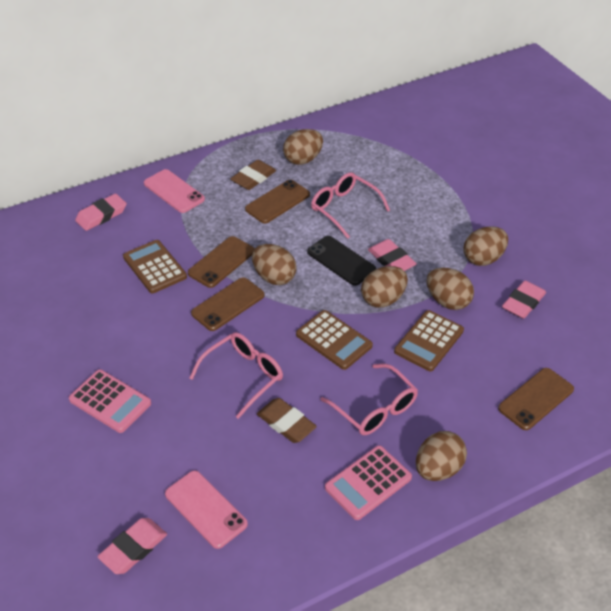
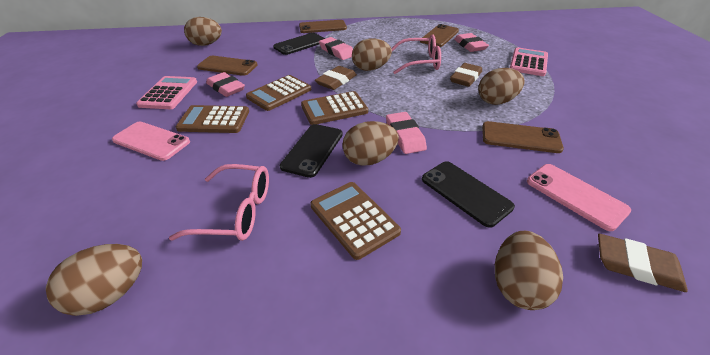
black phone: 1 -> 3
brown calculator: 3 -> 4
brown eraser: 2 -> 3
pink glasses: 3 -> 2

